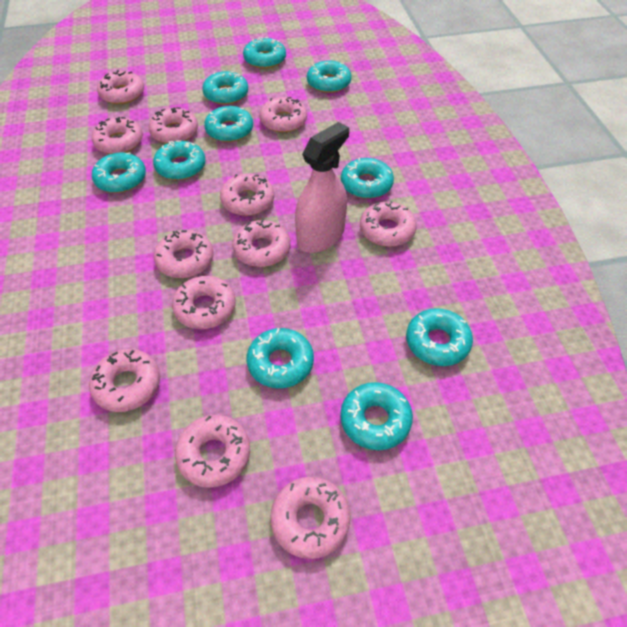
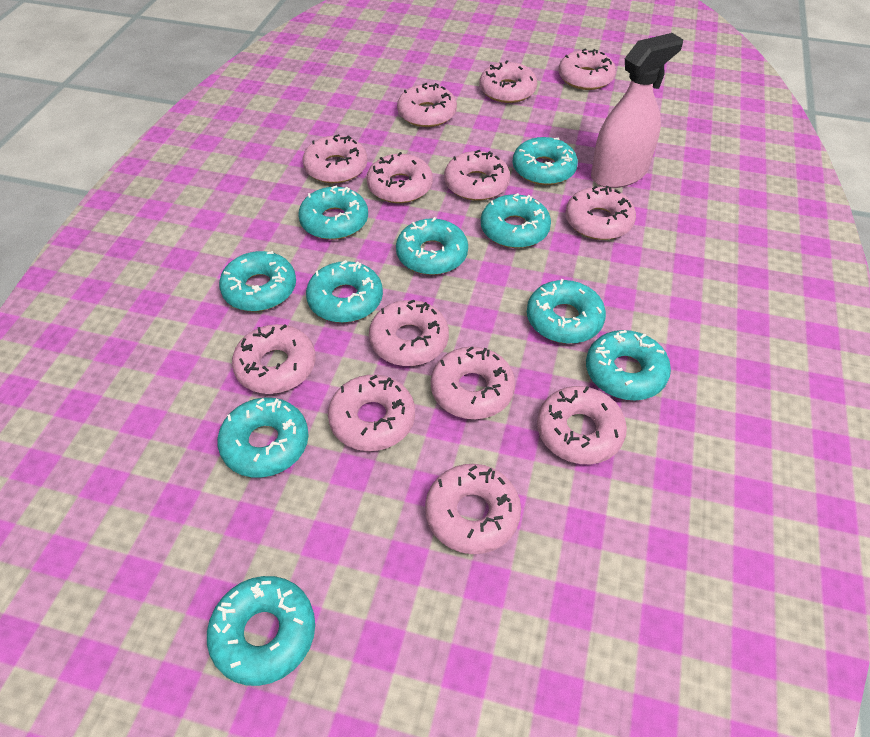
pink donut: 12 -> 13

